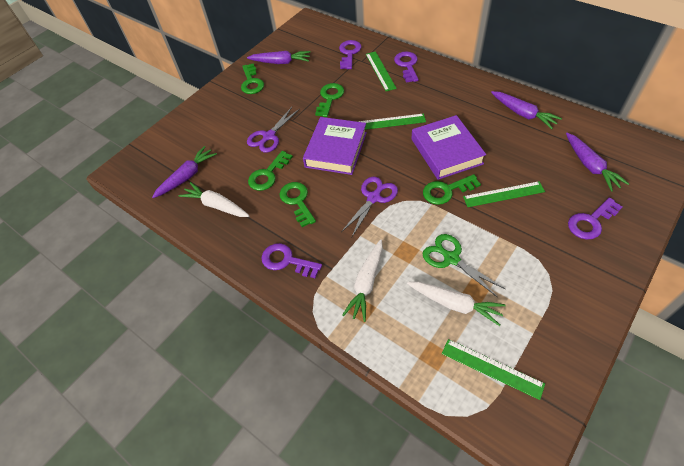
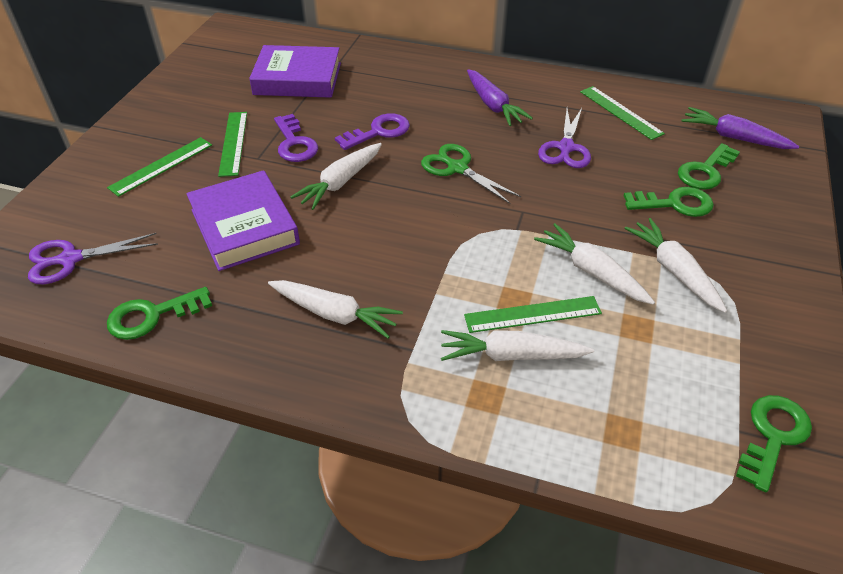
green key: 5 -> 4
purple carrot: 4 -> 2
purple key: 4 -> 2
white carrot: 3 -> 5

